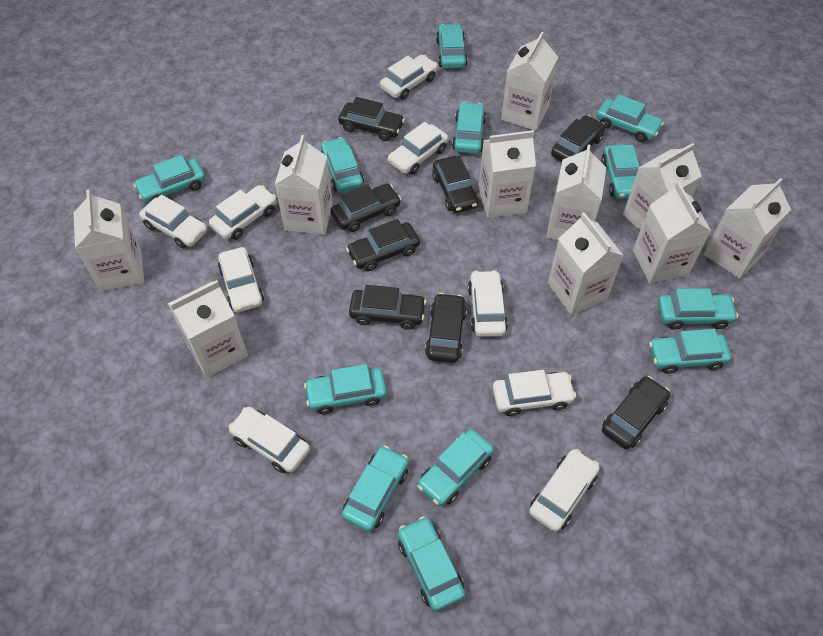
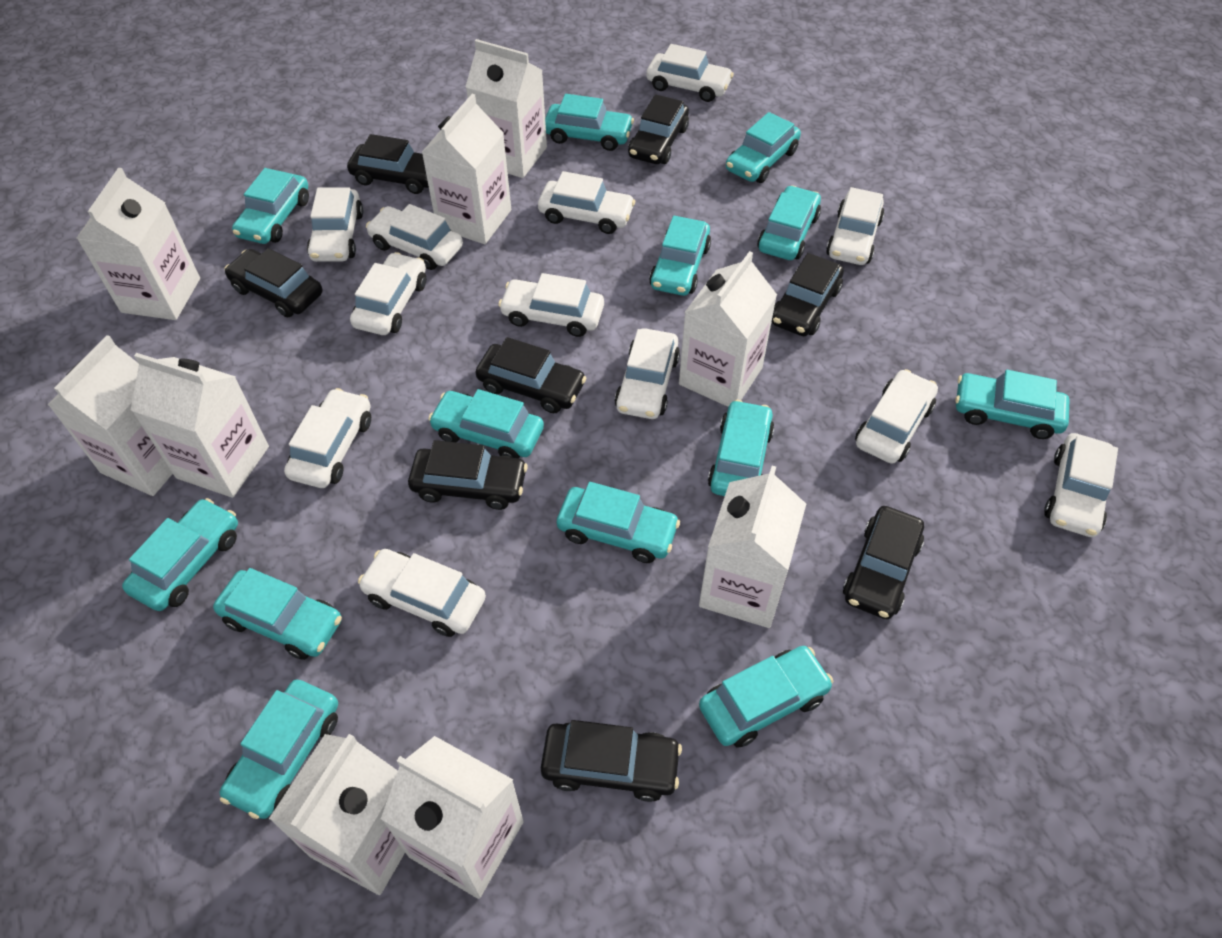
turquoise car: 12 -> 13
white car: 9 -> 12
white carton: 10 -> 9

